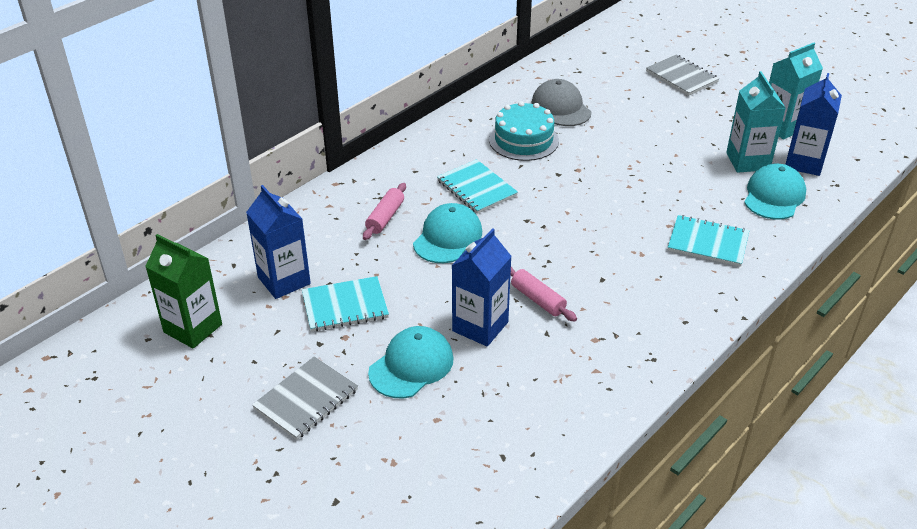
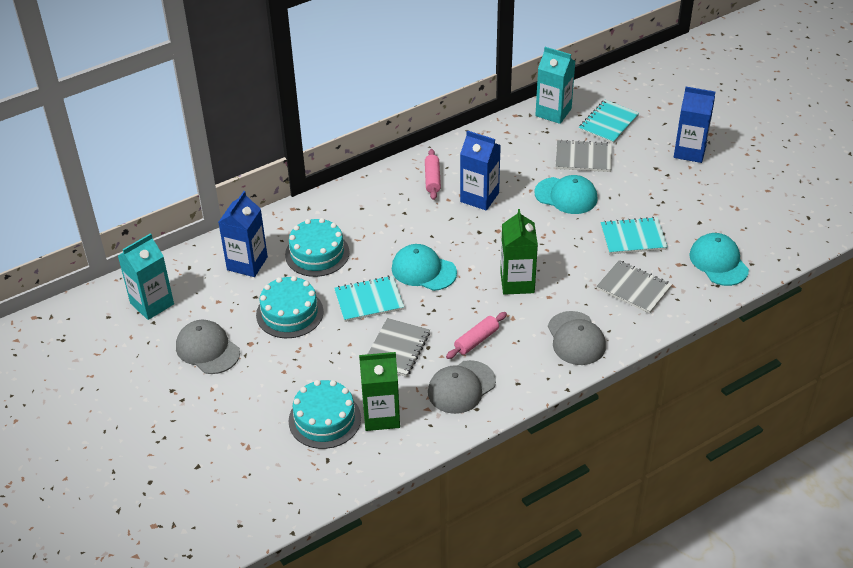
green carton: 1 -> 2
grey cap: 1 -> 3
grey notebook: 2 -> 3
turquoise cake: 1 -> 3

